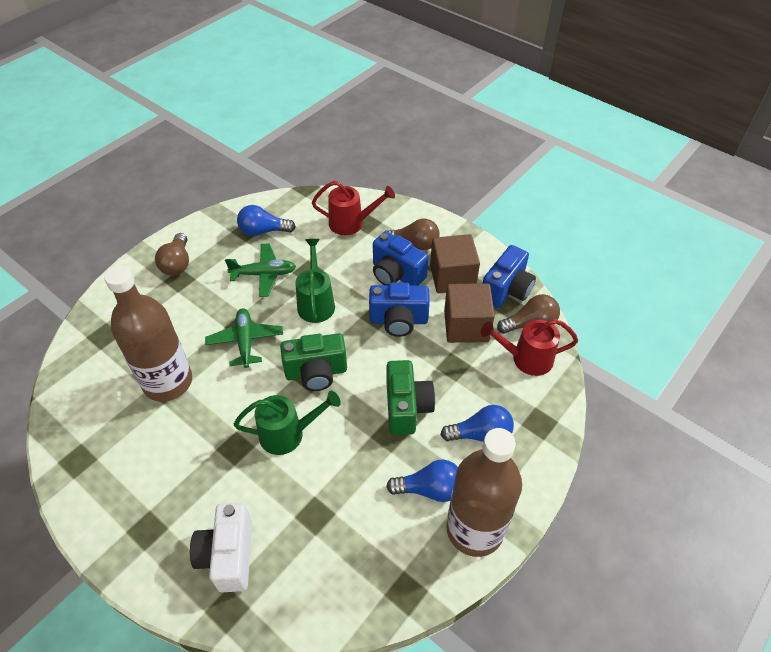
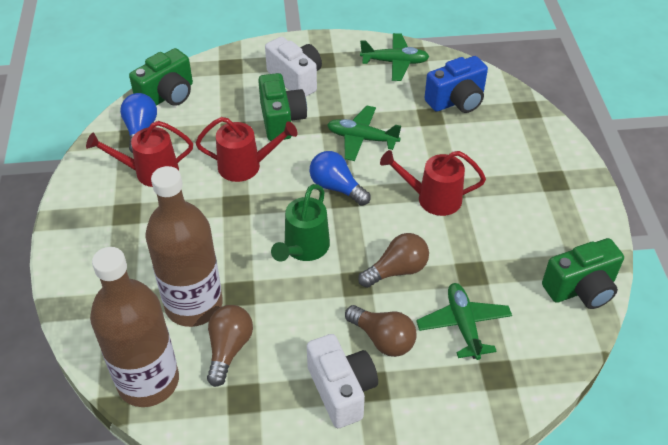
blue camera: 3 -> 1
blue light bulb: 3 -> 2
brown cube: 2 -> 0
green camera: 2 -> 3
green plane: 2 -> 3
green watering can: 2 -> 1
red watering can: 2 -> 3
white camera: 1 -> 2

